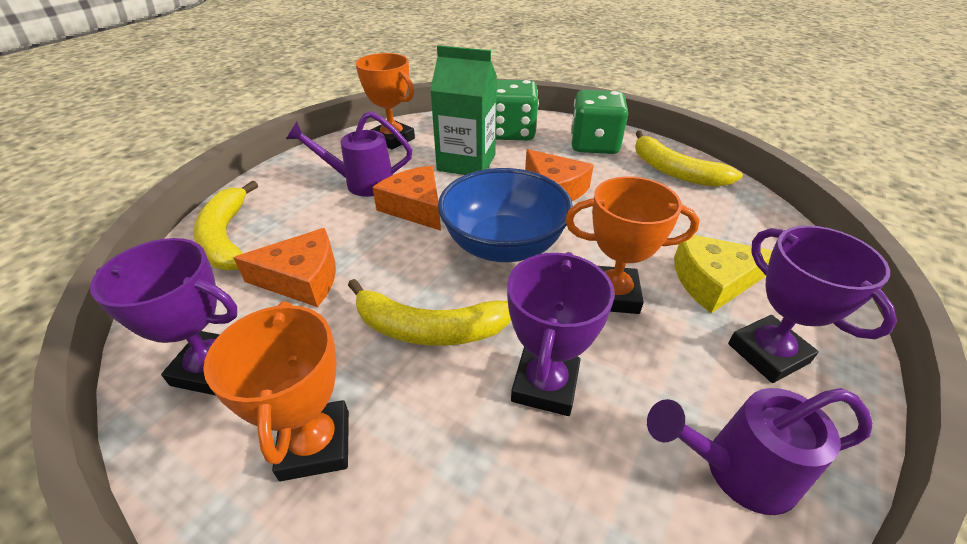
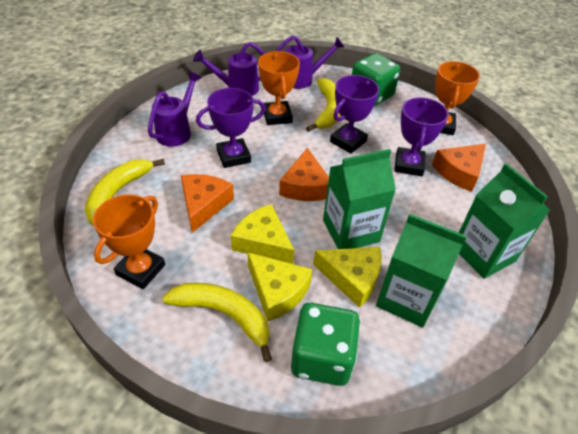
blue bowl: 1 -> 0
green carton: 1 -> 3
purple watering can: 2 -> 3
yellow cheese: 1 -> 3

